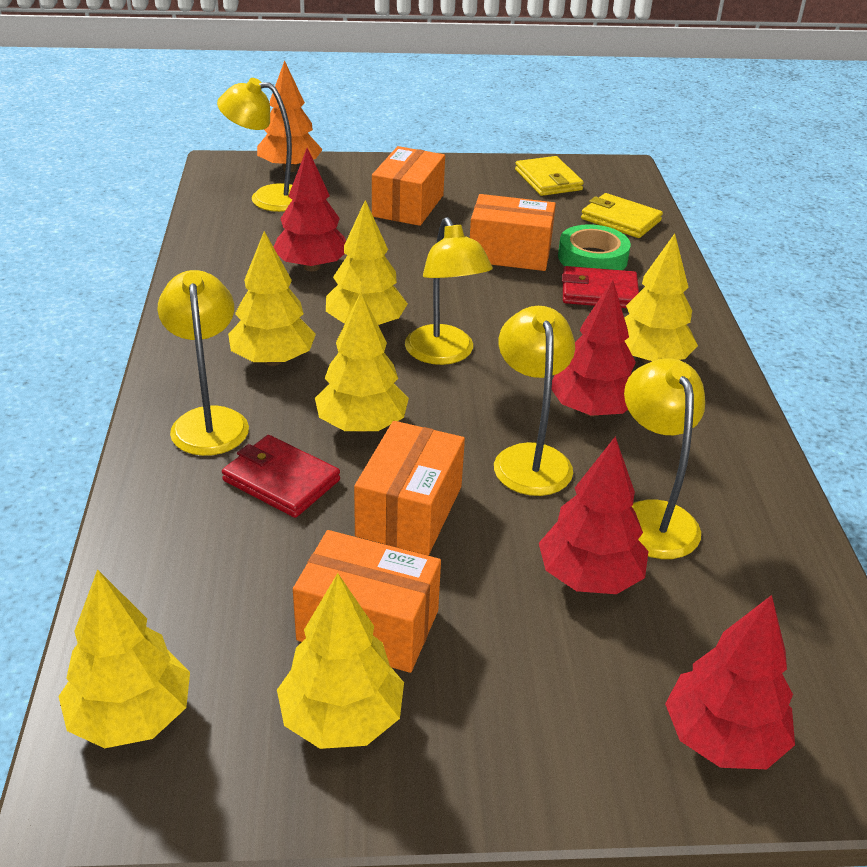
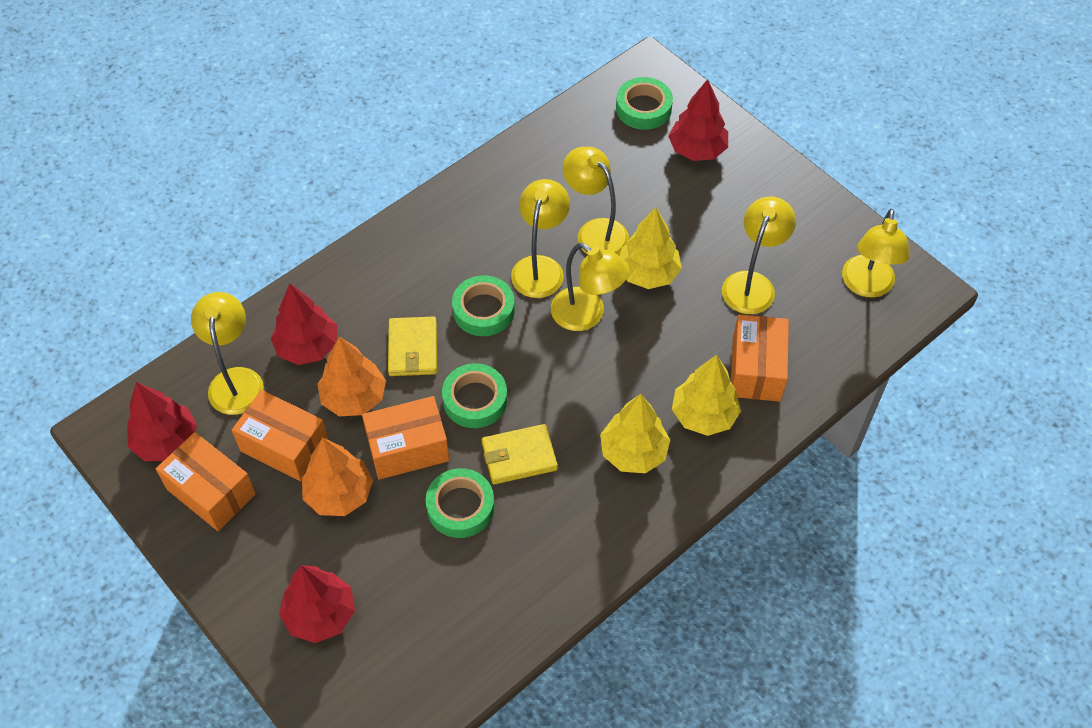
green tape: 1 -> 4
orange tree: 1 -> 2
red wallet: 2 -> 0
yellow lamp: 5 -> 6
yellow tree: 6 -> 3

